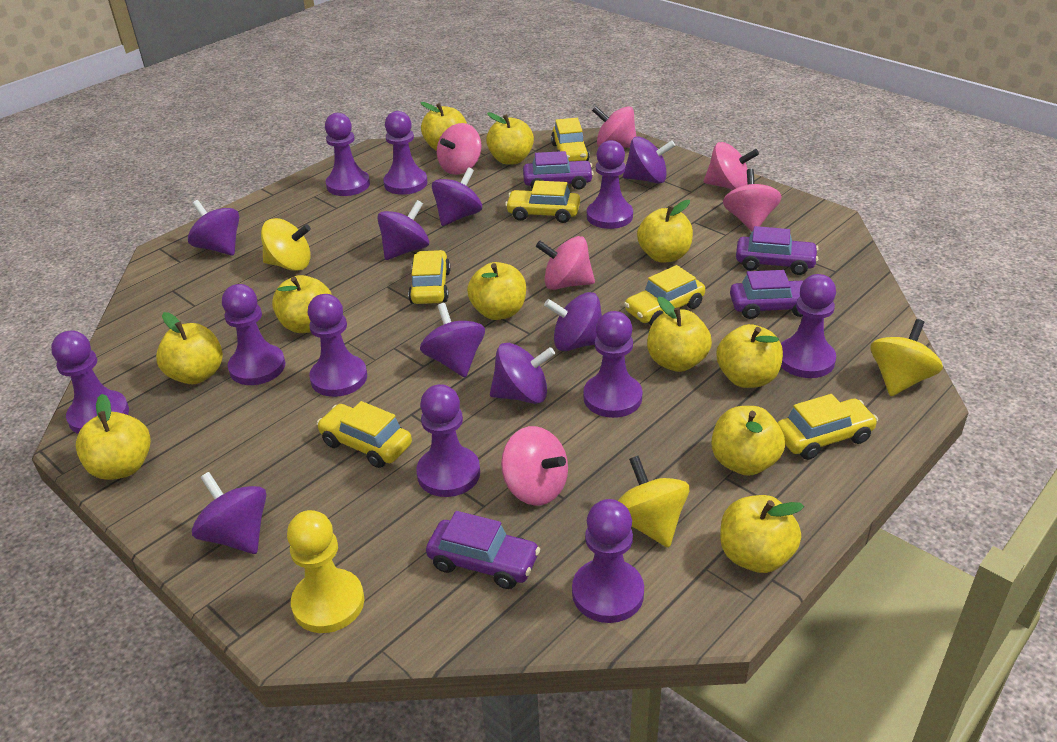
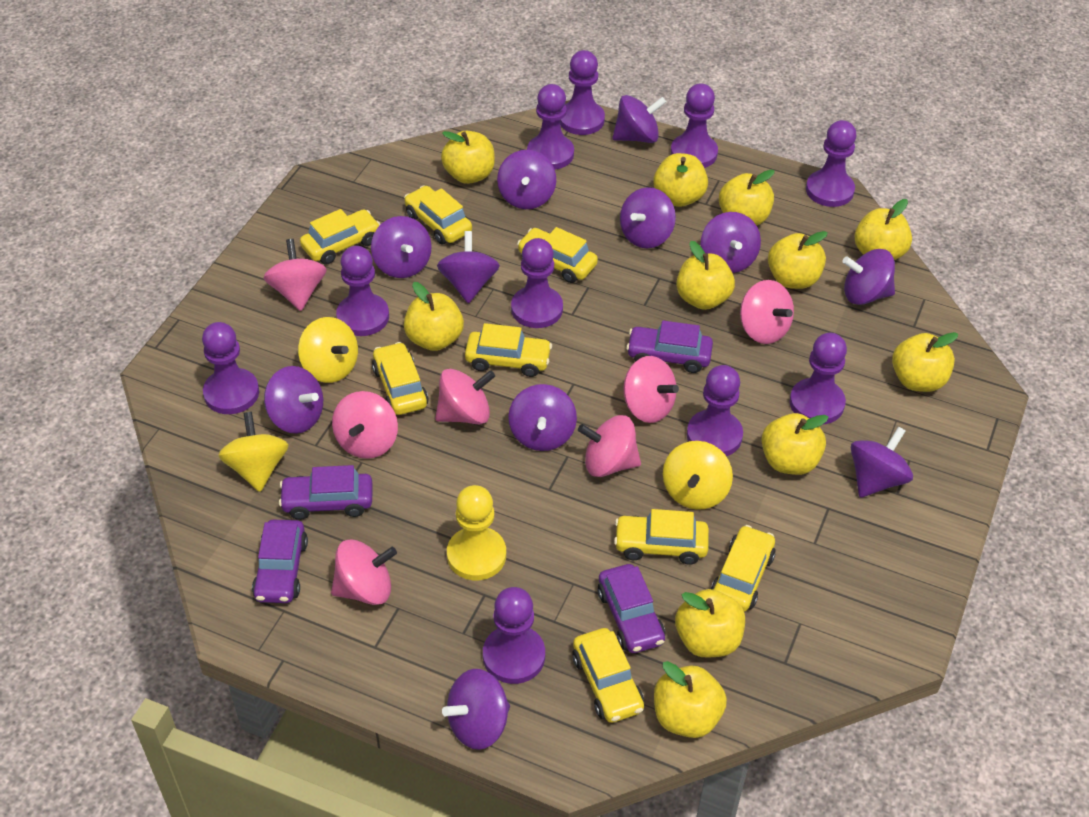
pink spinning top: 6 -> 7
purple spinning top: 8 -> 11
yellow car: 6 -> 8

